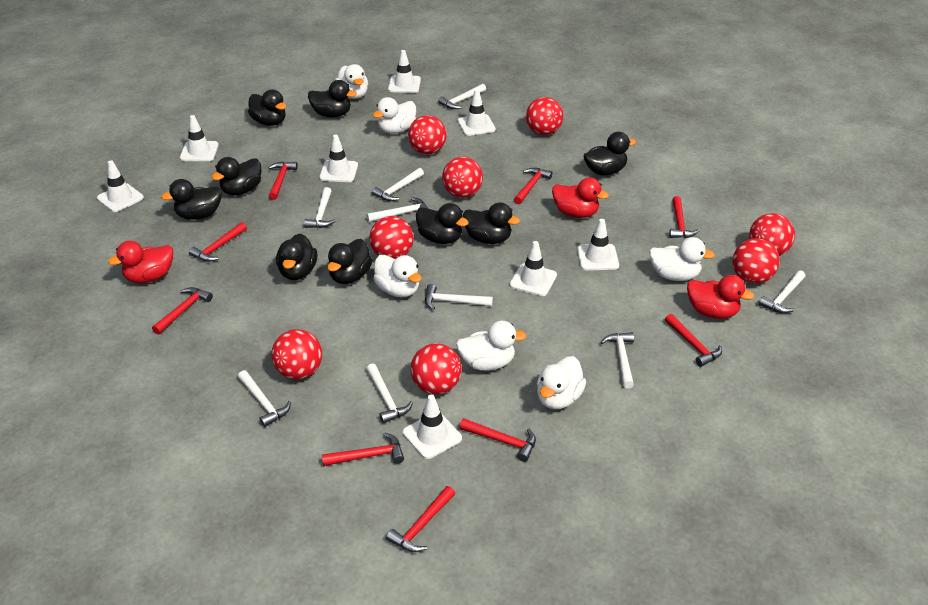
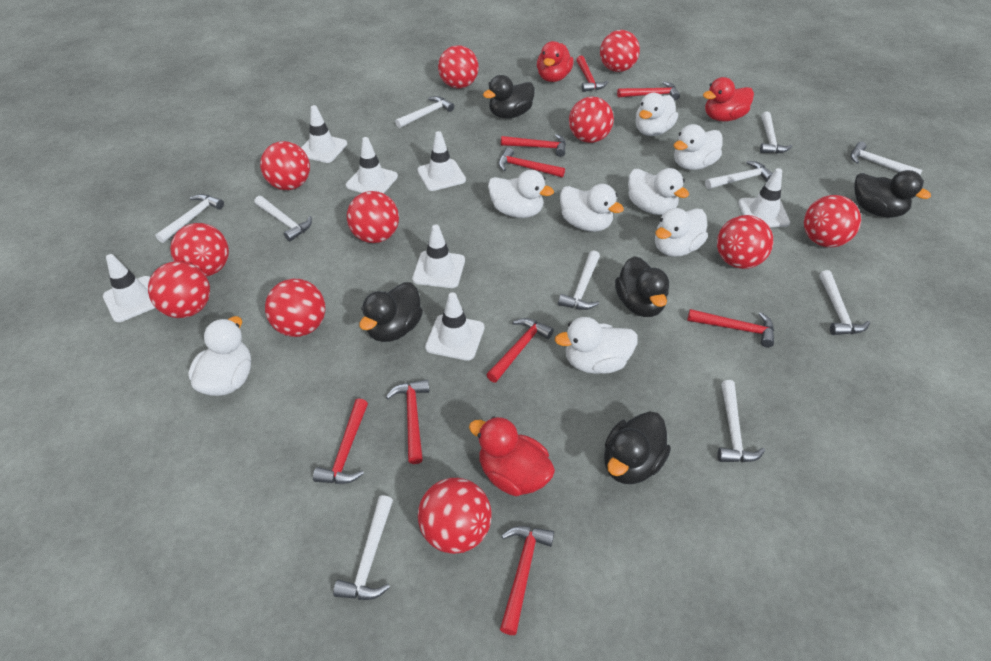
black duck: 9 -> 5
red ball: 8 -> 11
white duck: 6 -> 8
white hammer: 9 -> 10
white traffic cone: 8 -> 7

